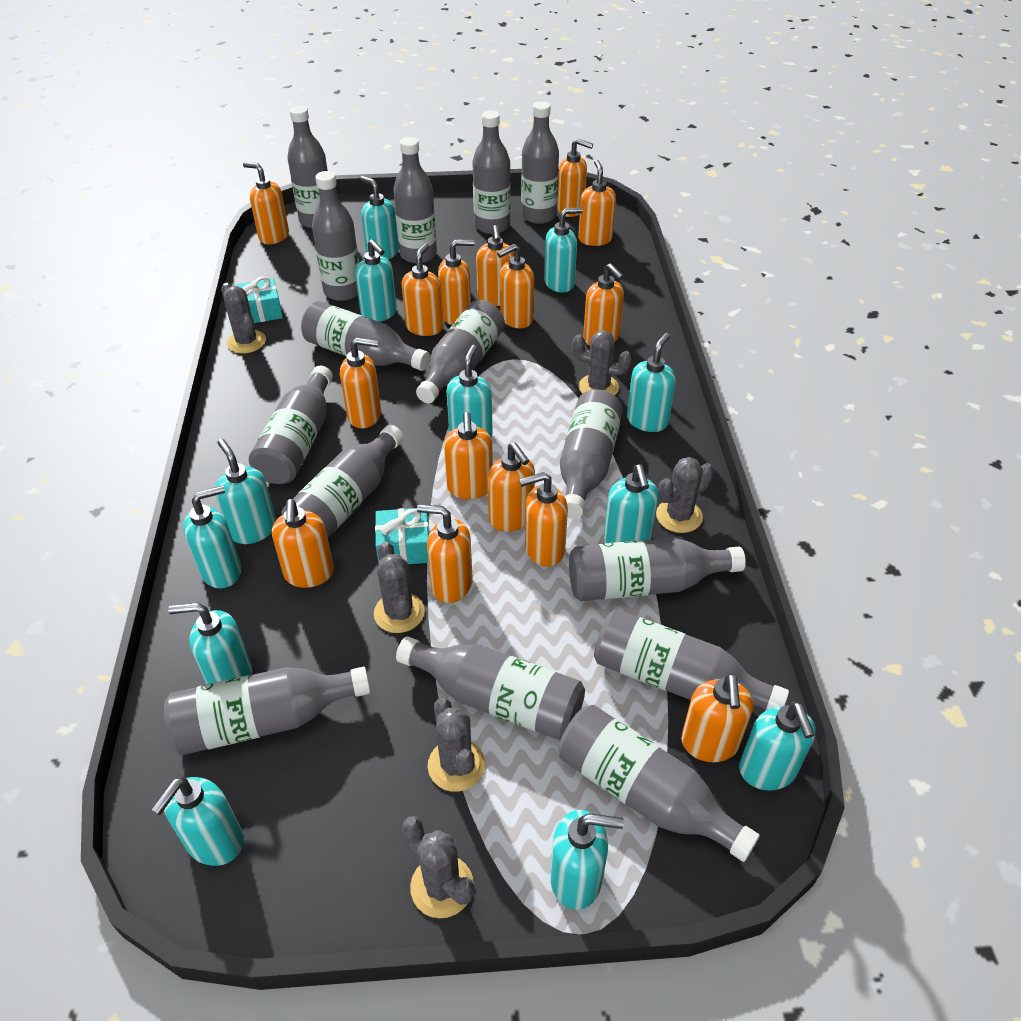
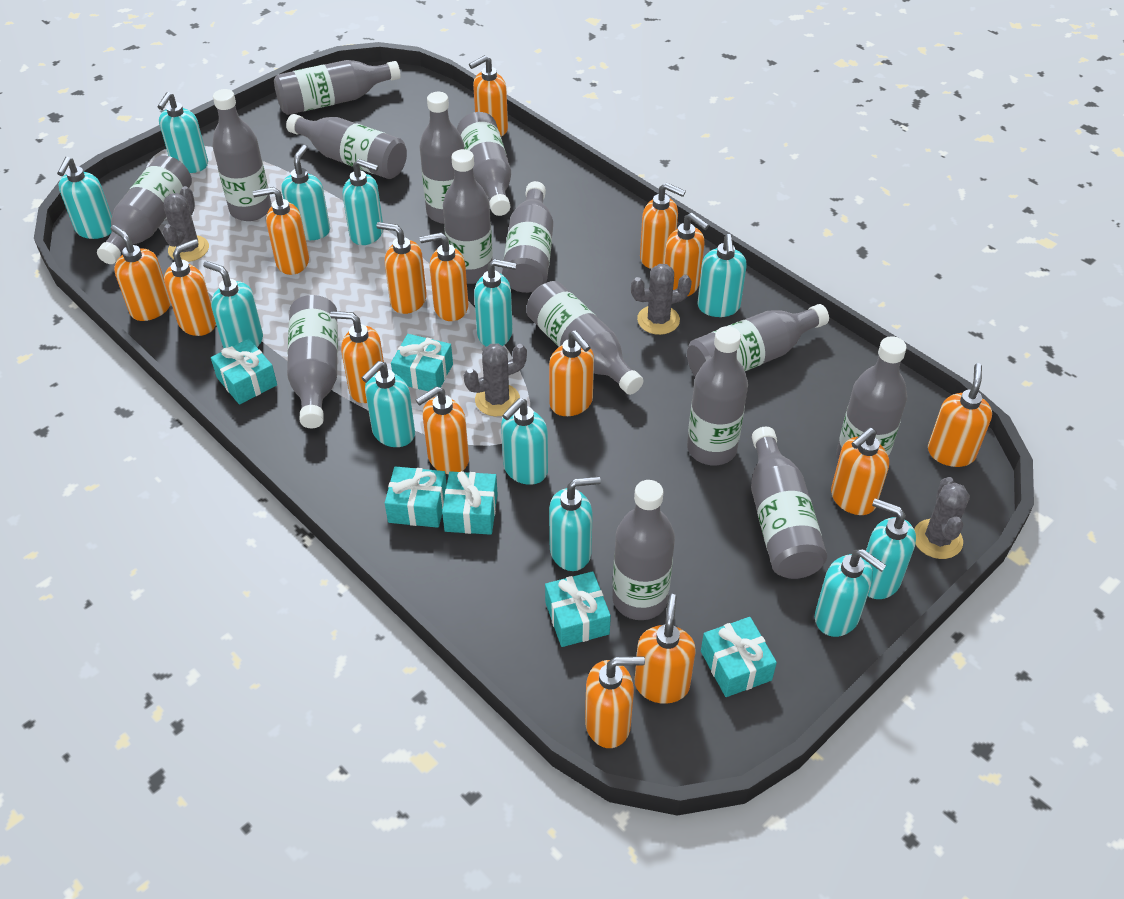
grey cactus: 6 -> 4
turquoise gift: 2 -> 6

